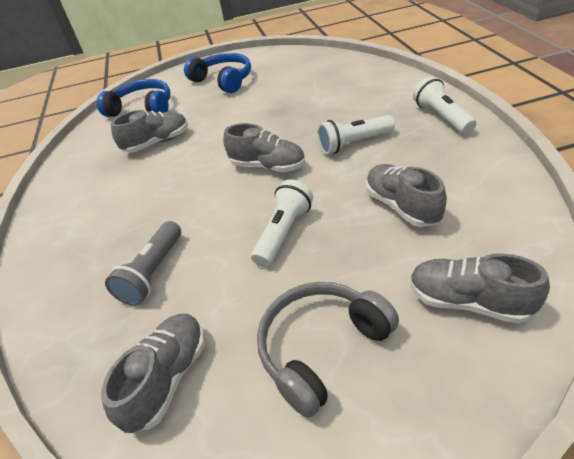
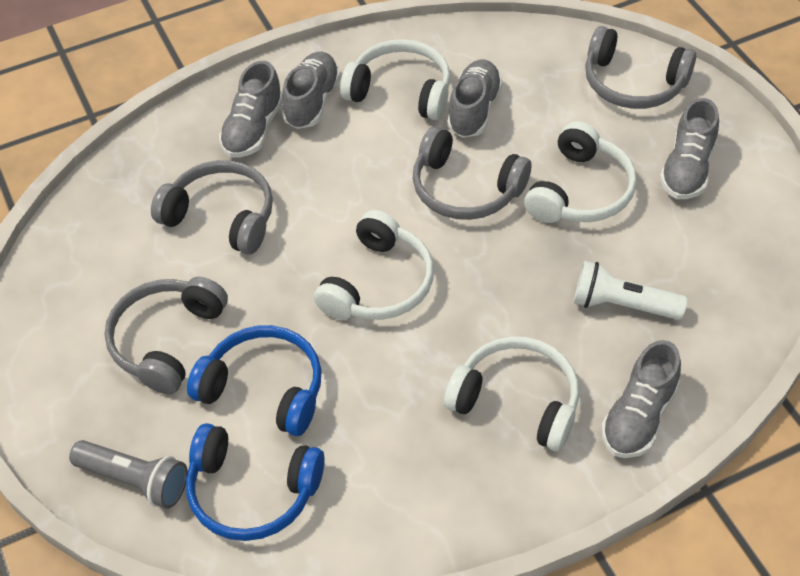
grey headphones: 1 -> 4
white flashlight: 3 -> 1
white headphones: 0 -> 4

